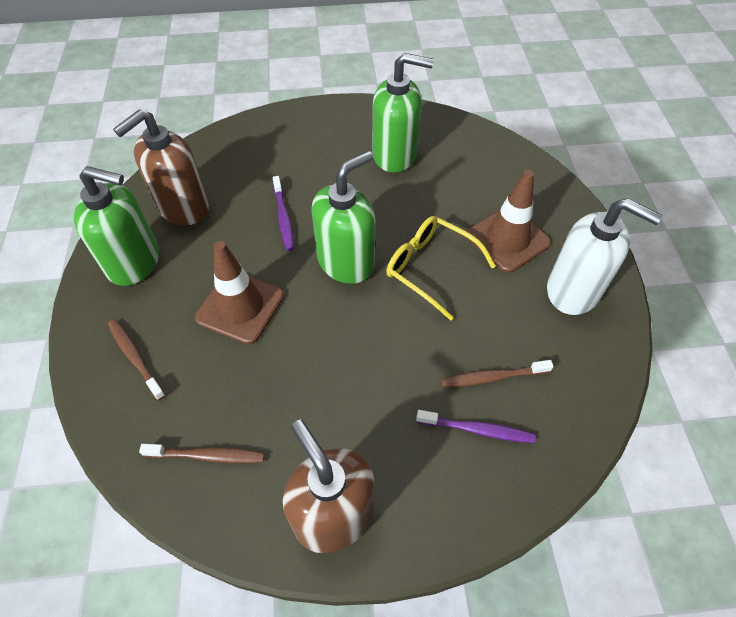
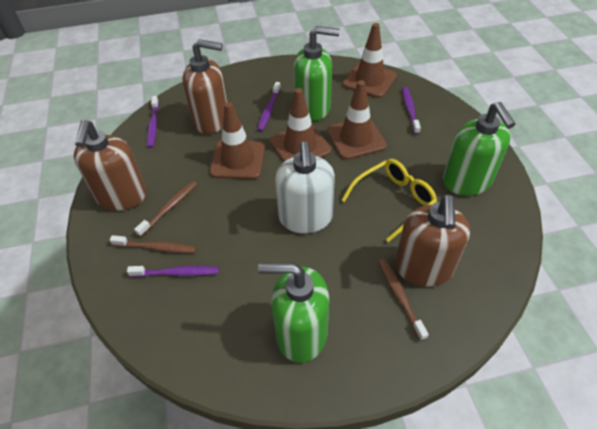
brown soap dispenser: 2 -> 3
brown traffic cone: 2 -> 4
purple toothbrush: 2 -> 4

